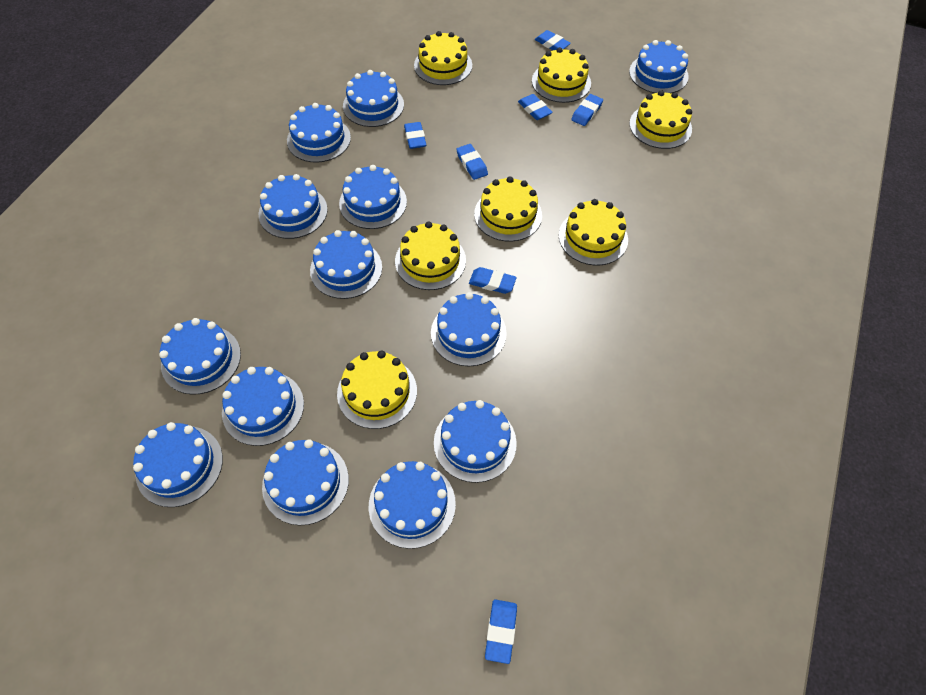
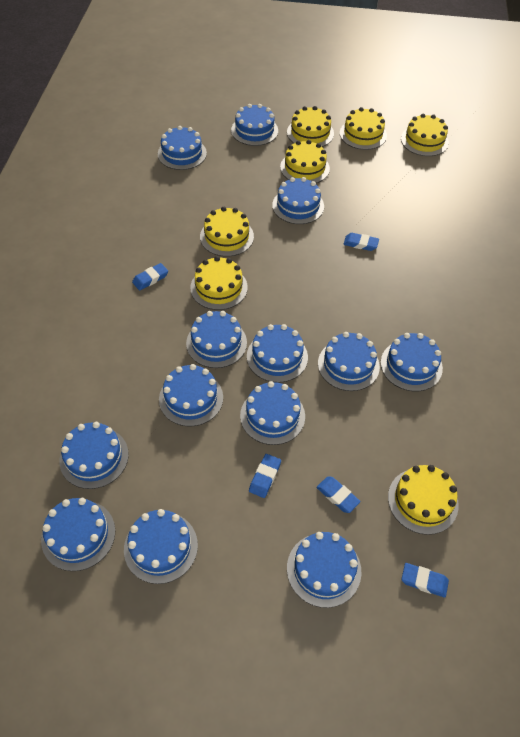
blue eraser: 7 -> 5

